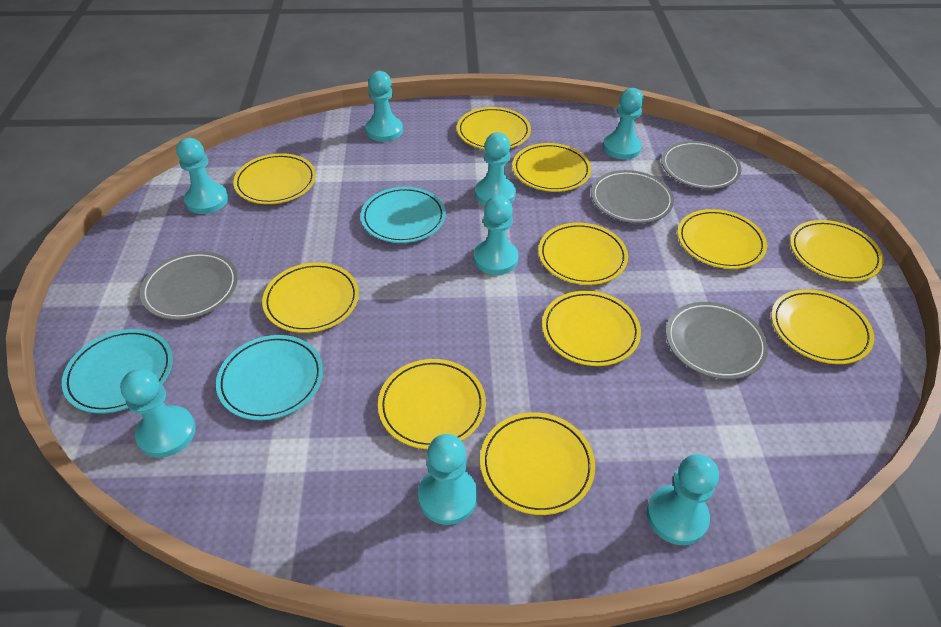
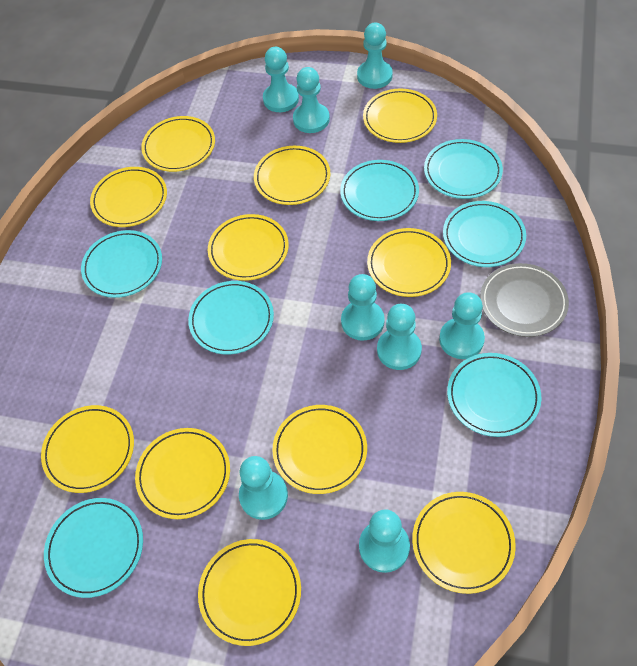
grey plate: 4 -> 1
turquoise plate: 3 -> 7

